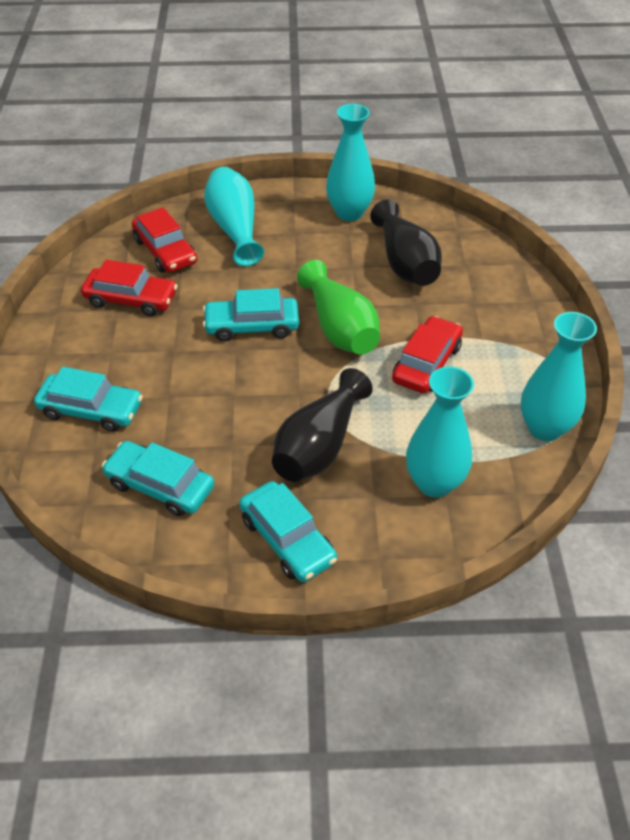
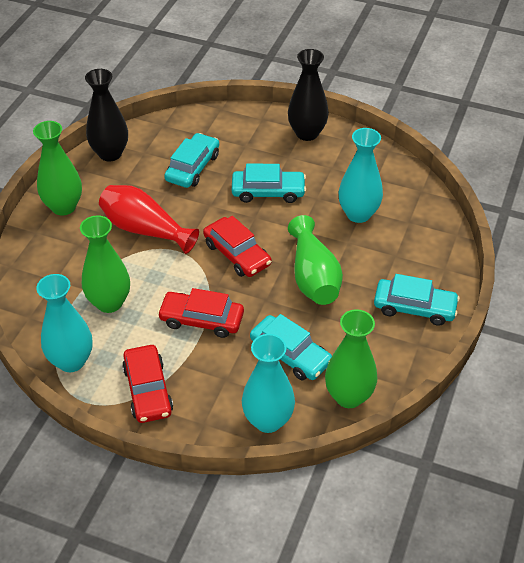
green vase: 1 -> 4
red vase: 0 -> 1
turquoise vase: 4 -> 3

